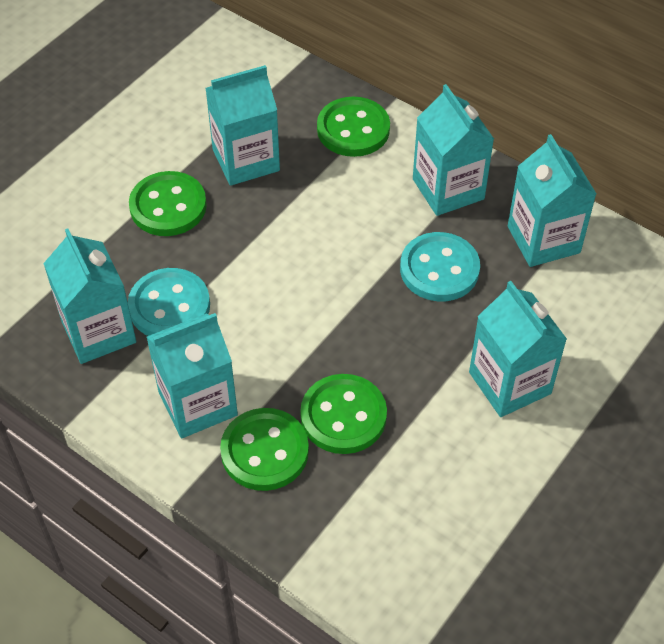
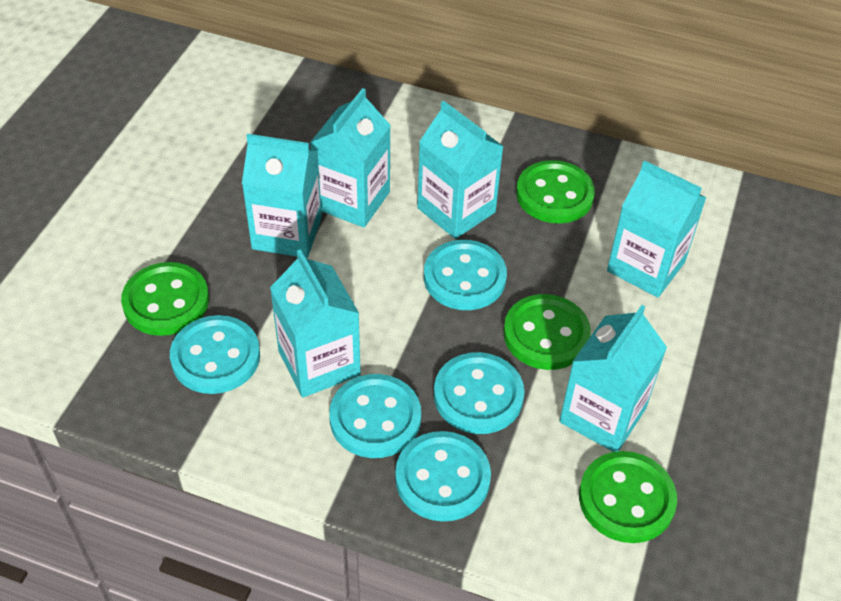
turquoise button: 2 -> 5

